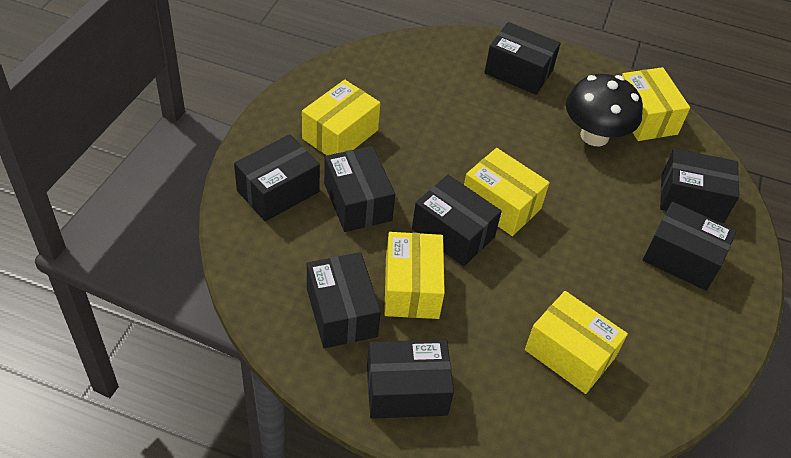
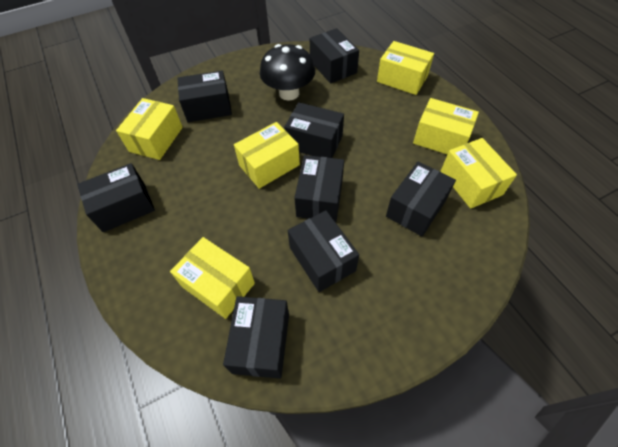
yellow box: 5 -> 6

